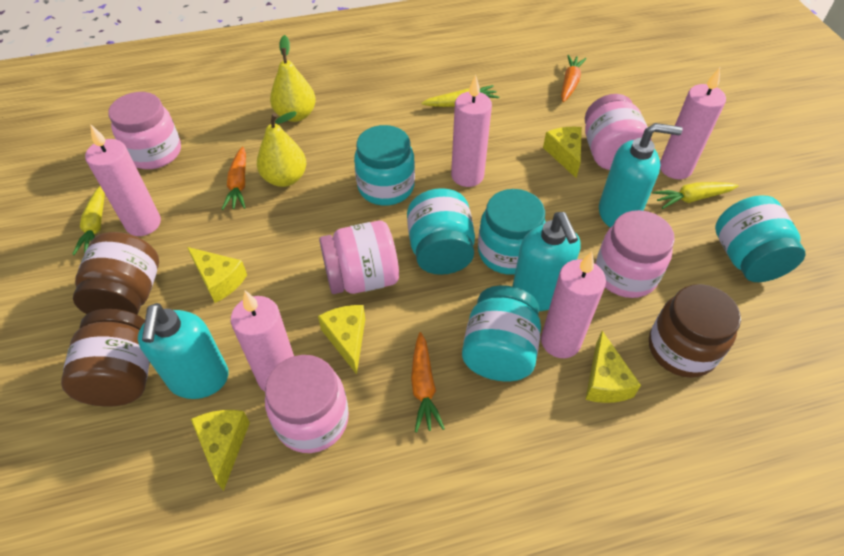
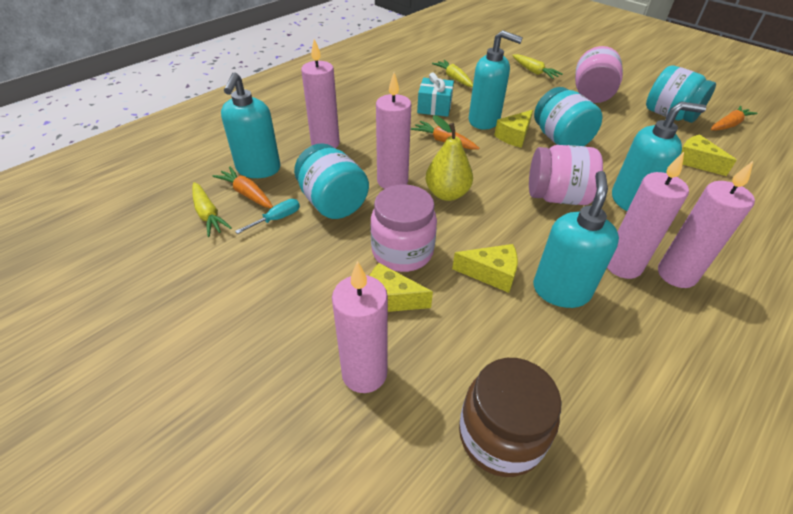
brown jar: 3 -> 1
pink jar: 5 -> 3
turquoise gift: 0 -> 1
turquoise jar: 5 -> 3
turquoise screwdriver: 0 -> 1
turquoise soap dispenser: 3 -> 4
yellow cheese: 5 -> 4
yellow pear: 2 -> 1

